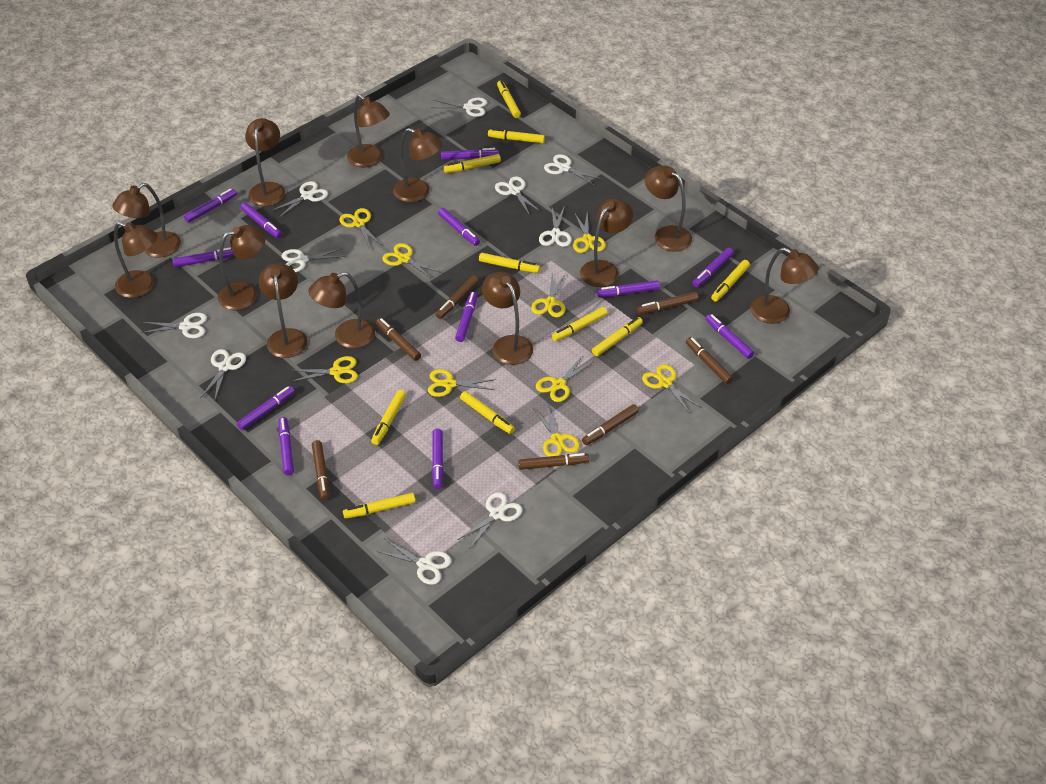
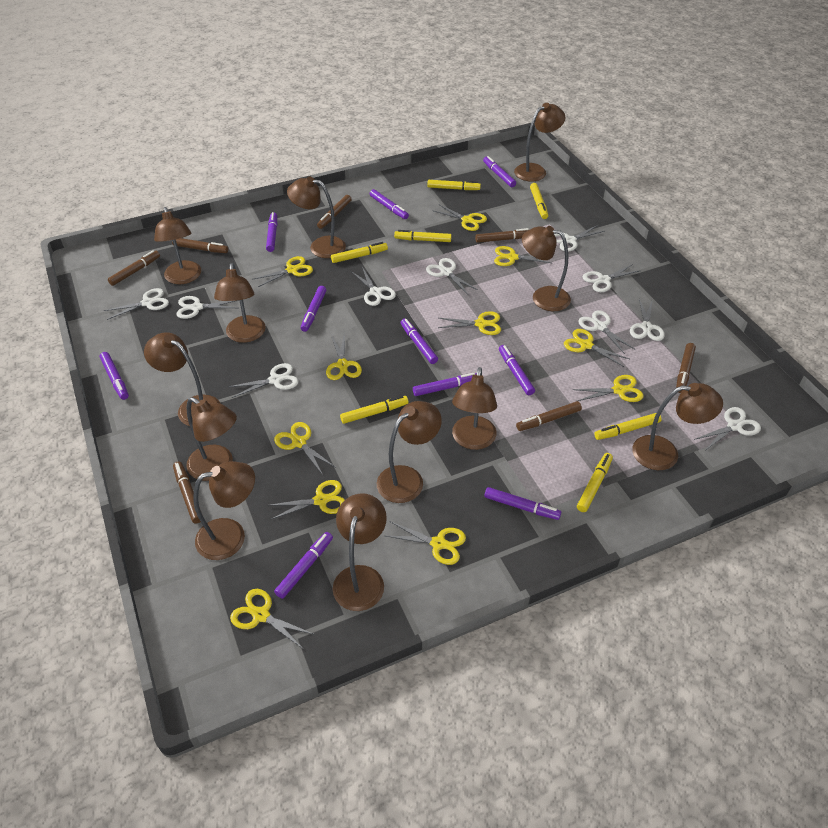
purple marker: 12 -> 10
yellow marker: 10 -> 7
yellow scissors: 9 -> 11

